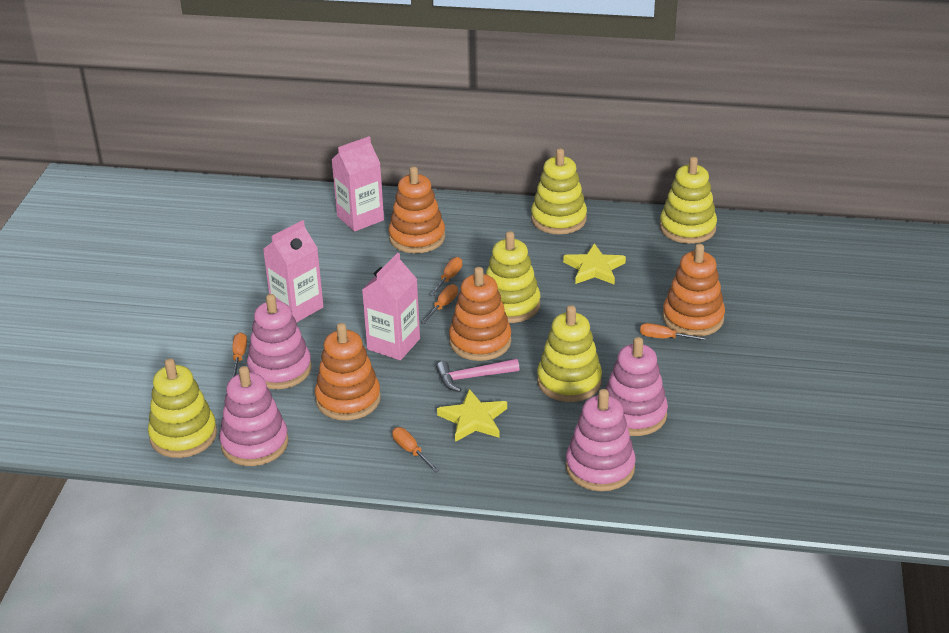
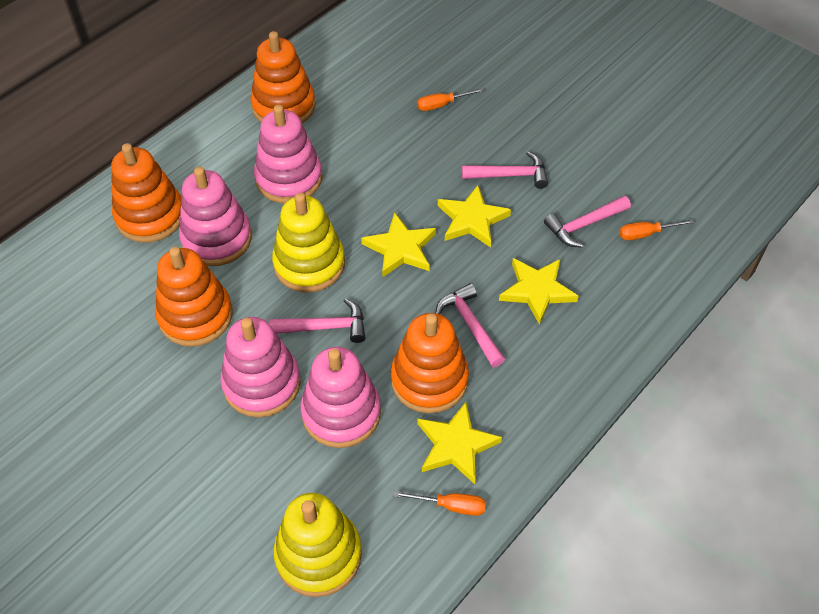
orange screwdriver: 5 -> 3
pink carton: 3 -> 0
pink hammer: 1 -> 4
yellow stacking toy: 5 -> 2
yellow star: 2 -> 4

